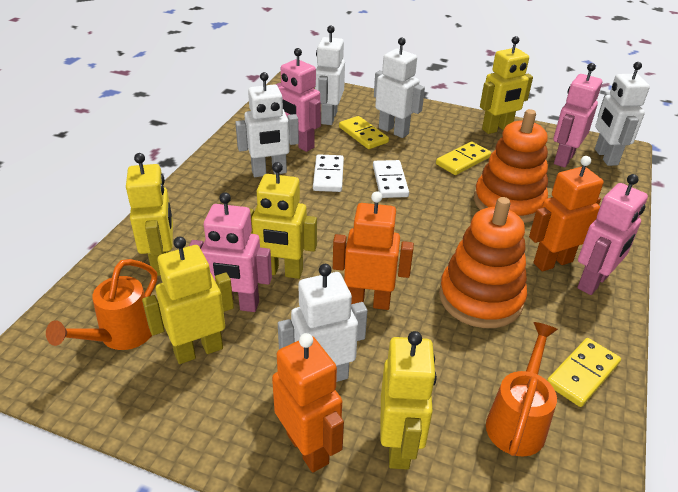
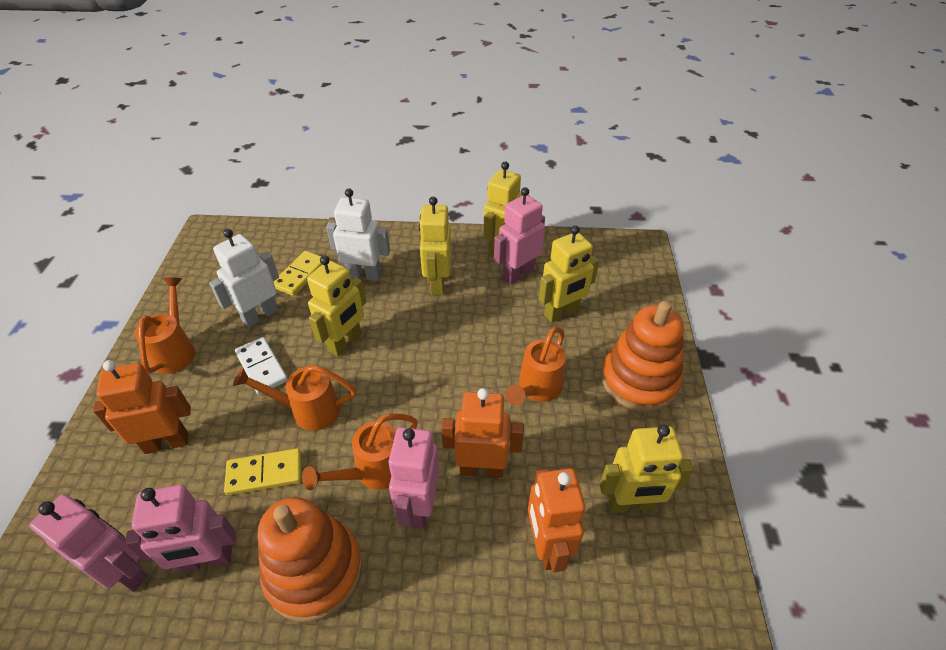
orange watering can: 2 -> 4
white domino: 2 -> 1
white robot: 5 -> 2
yellow domino: 3 -> 2

